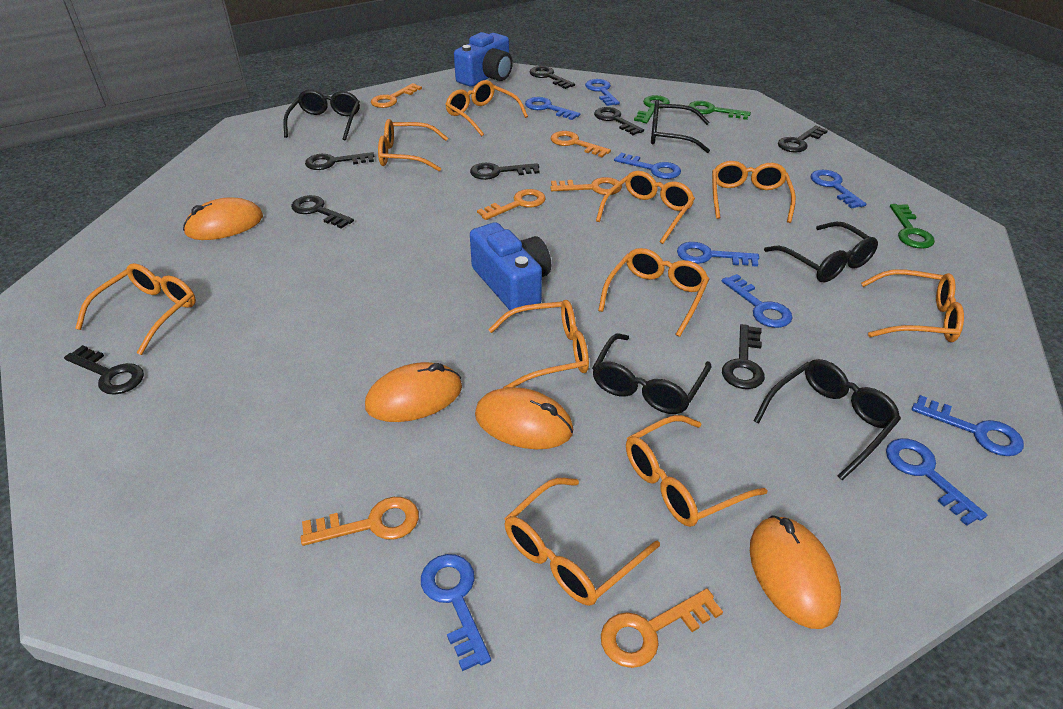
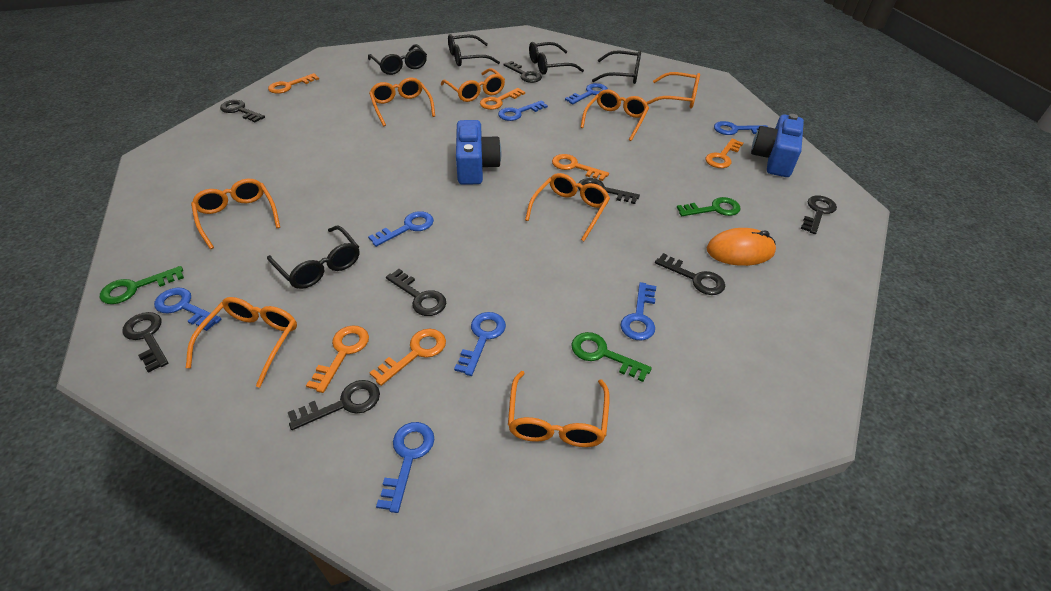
blue key: 9 -> 8
orange glasses: 10 -> 8
orange mouse: 4 -> 1

